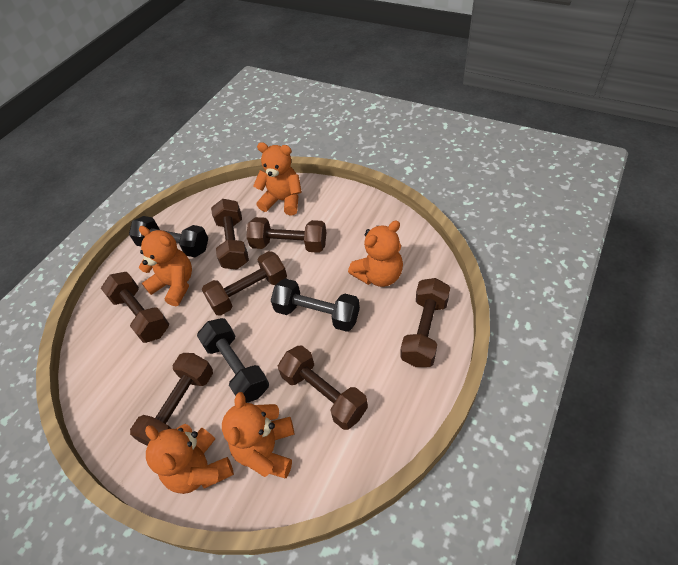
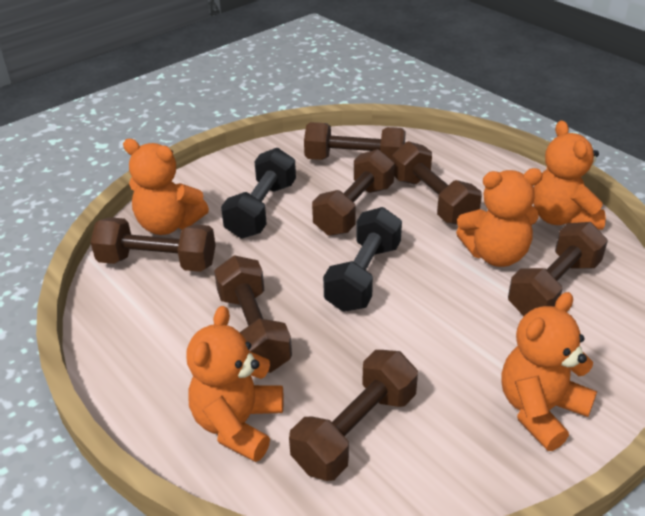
black dumbbell: 3 -> 2

